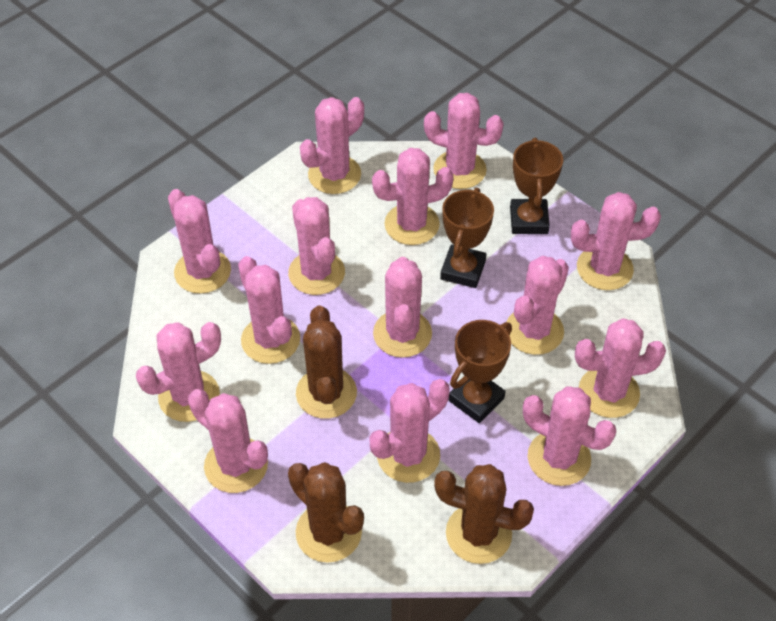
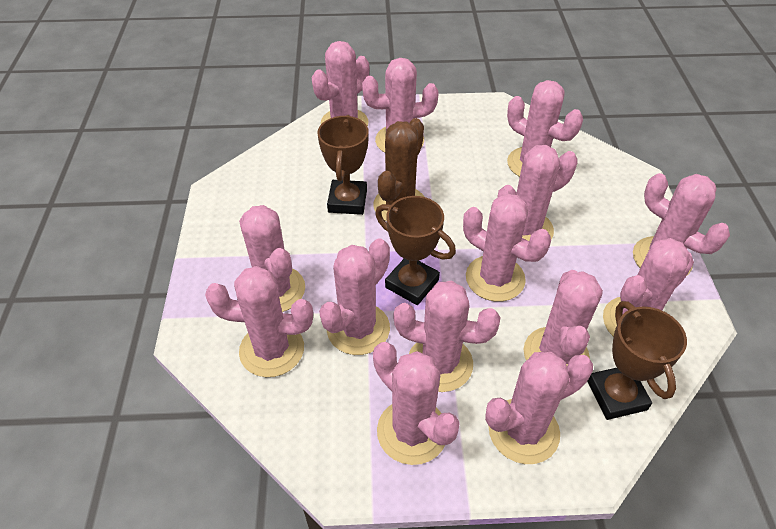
brown cactus: 3 -> 1

